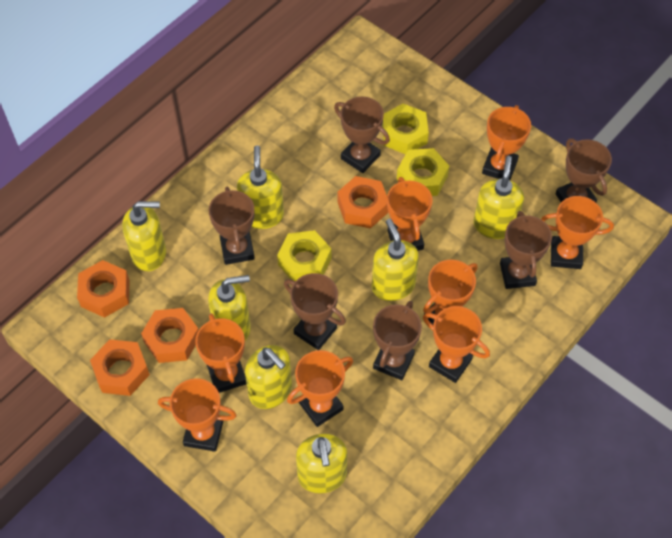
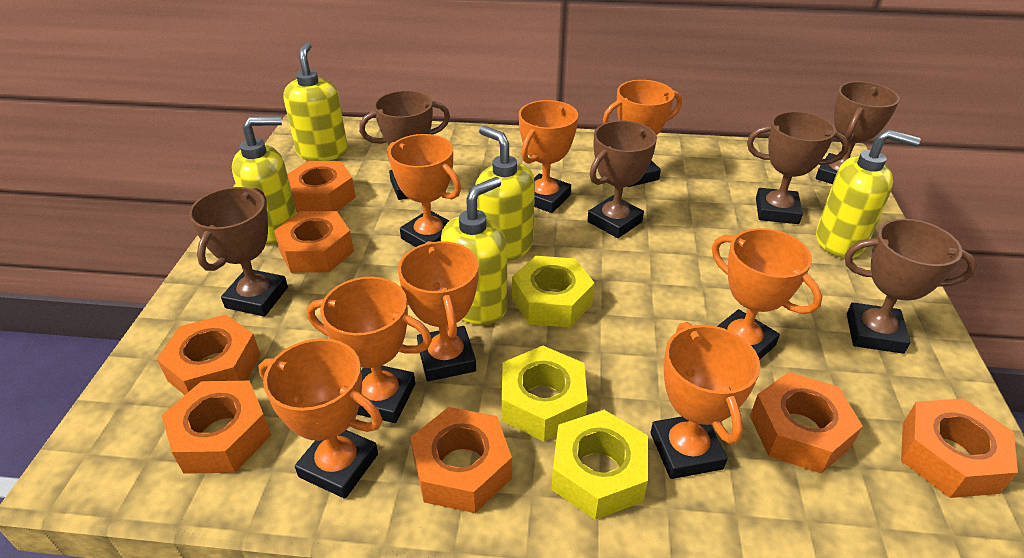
orange nut: 4 -> 7
yellow soap dispenser: 7 -> 5

